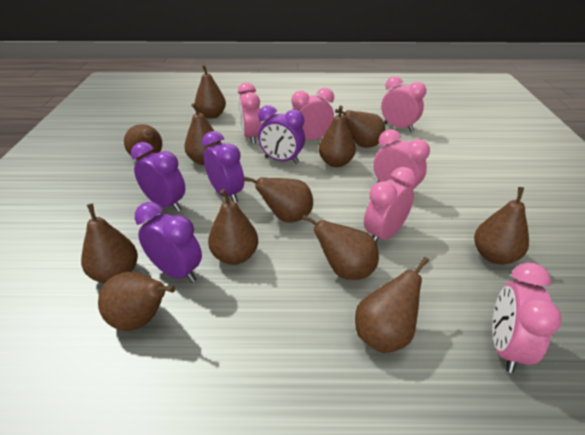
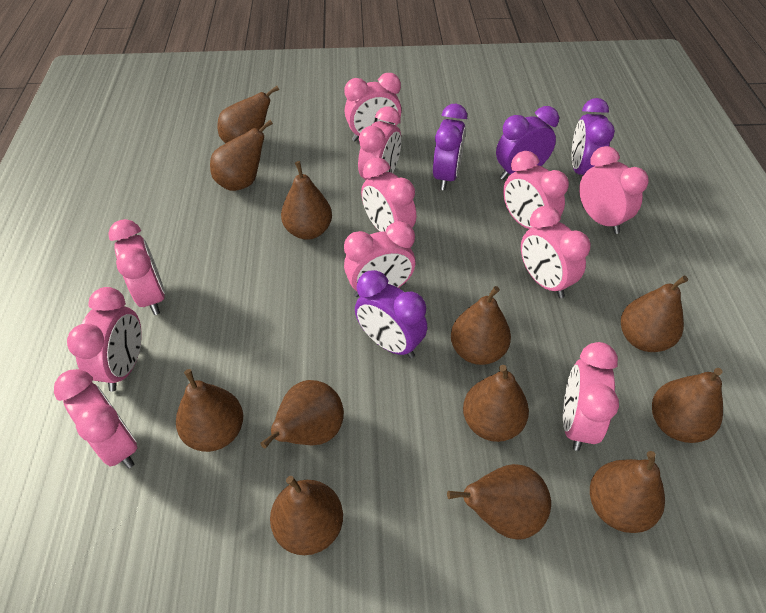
pink clock: 6 -> 11

